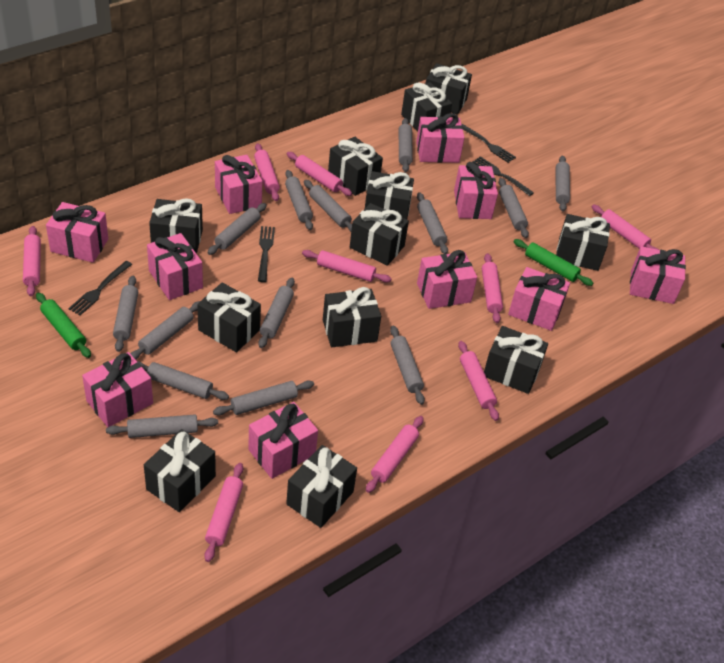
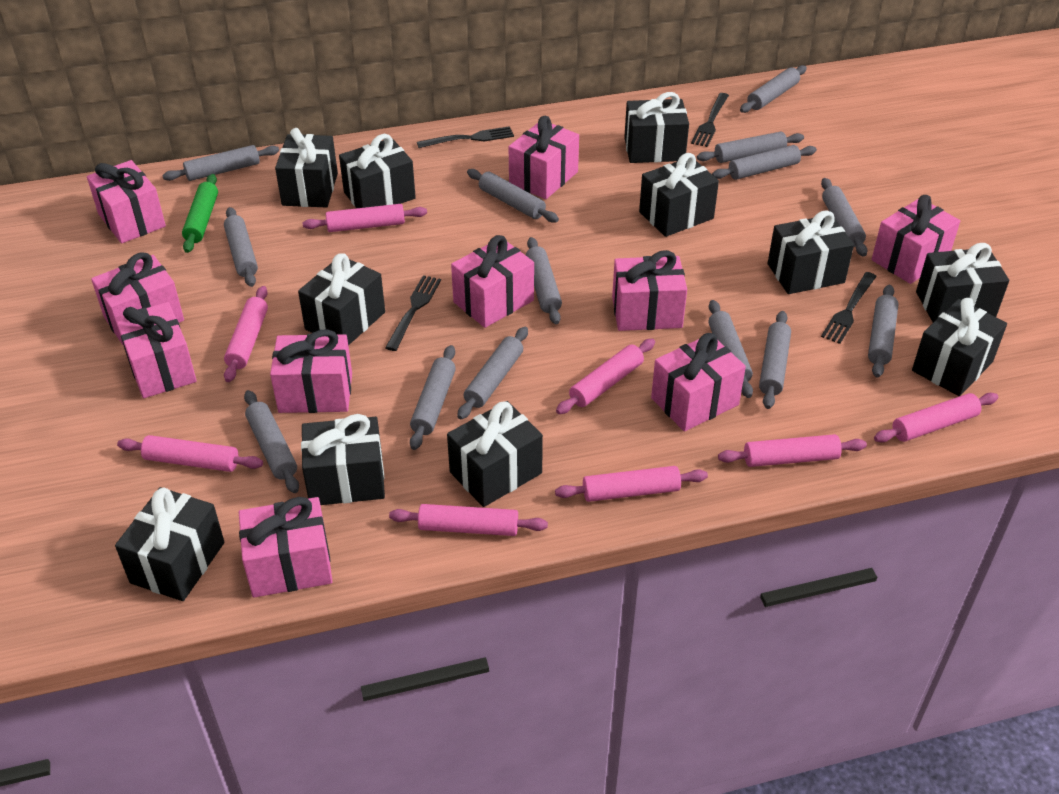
black gift: 12 -> 11
green rolling pin: 2 -> 1
pink rolling pin: 9 -> 8

